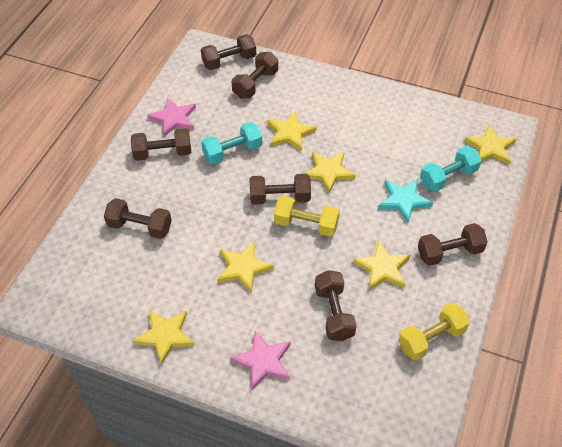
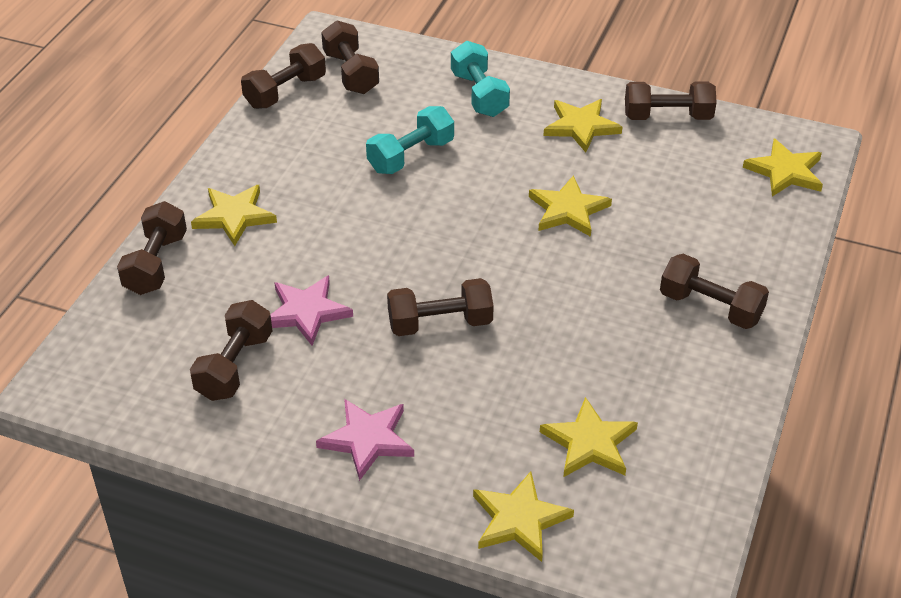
turquoise star: 1 -> 0
yellow dumbbell: 2 -> 0

